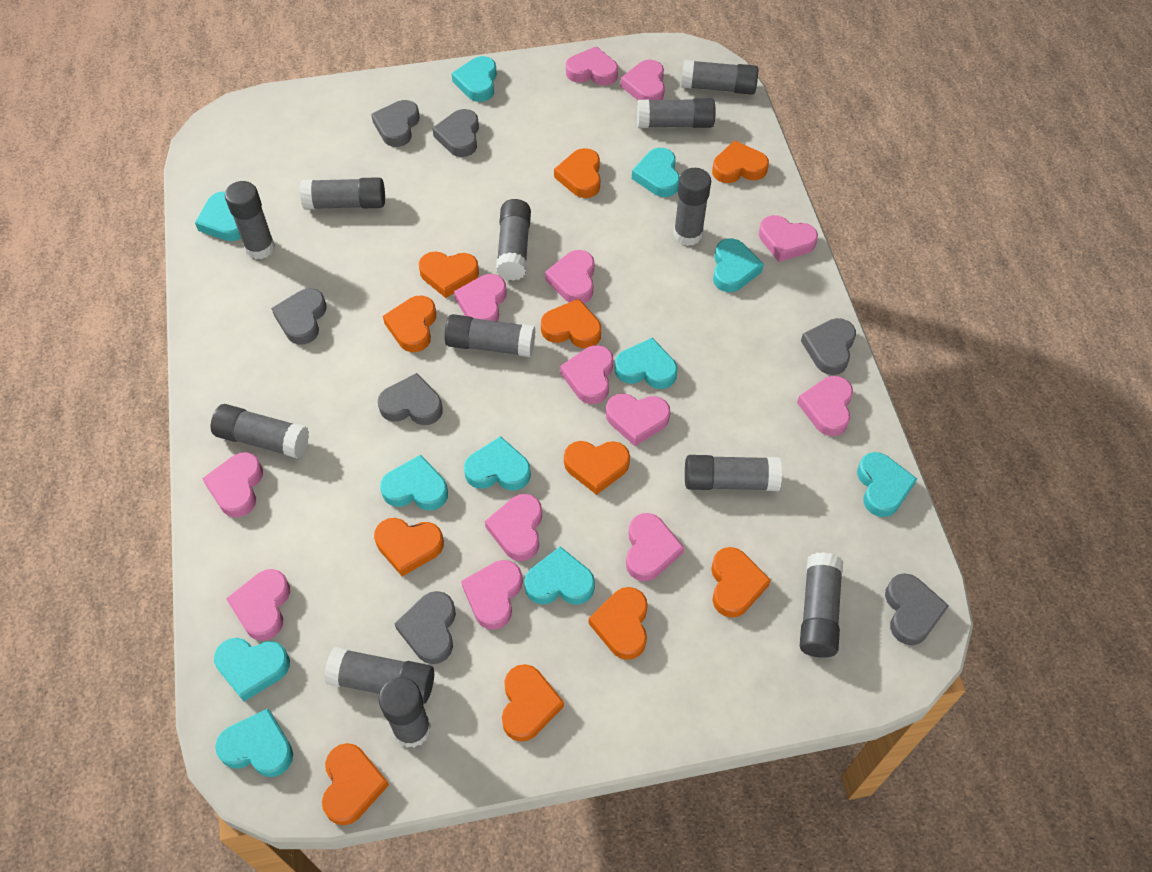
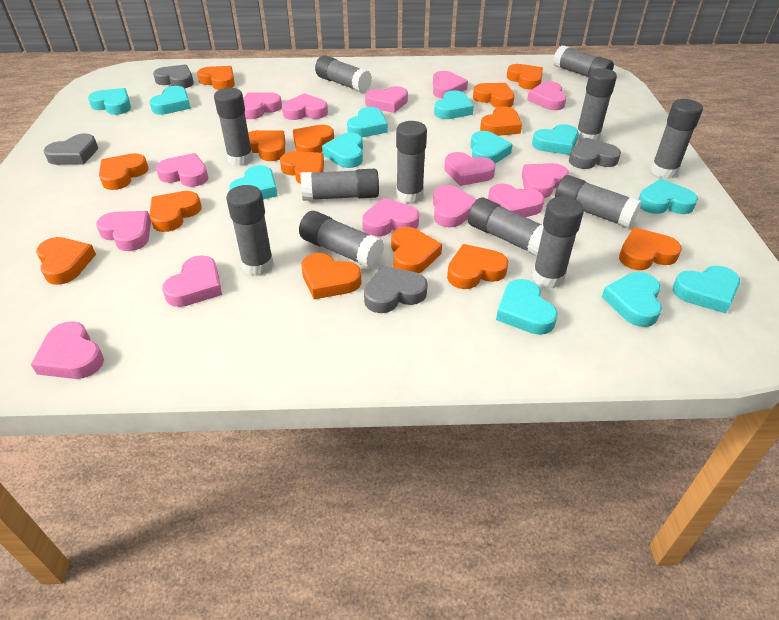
grey heart: 7 -> 4
orange heart: 11 -> 14
pink heart: 13 -> 14
turquoise heart: 11 -> 12

